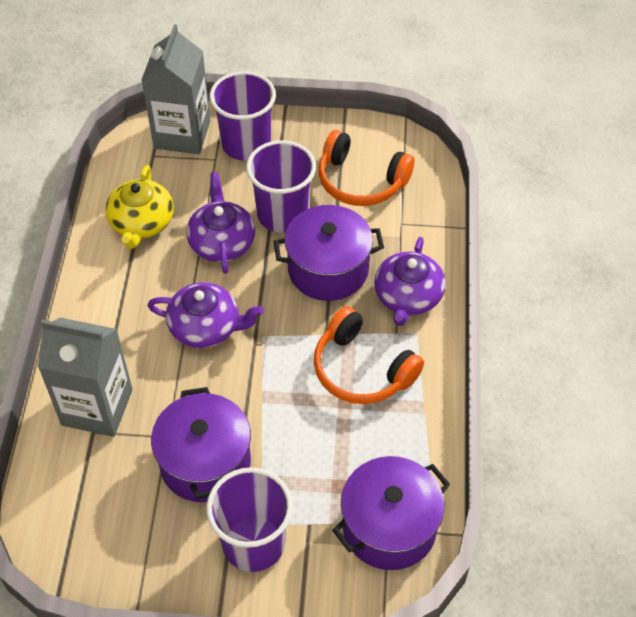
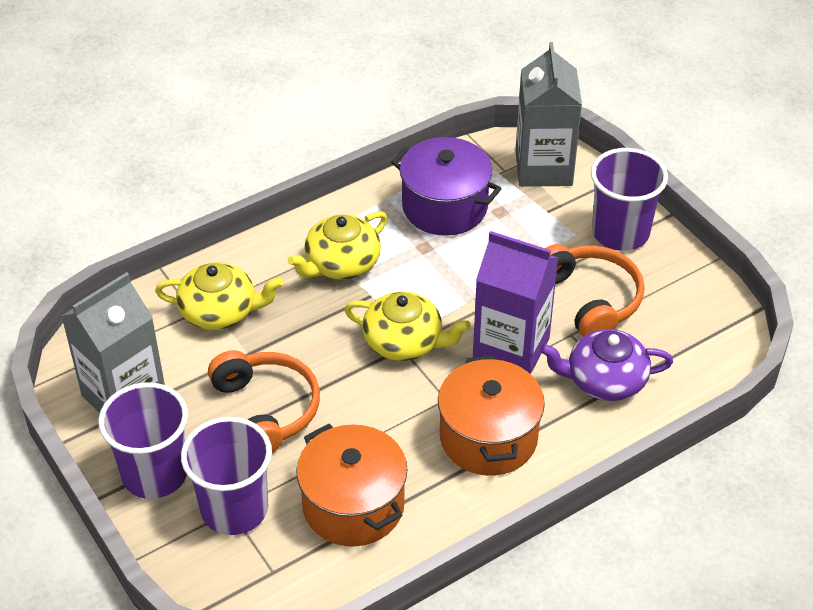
orange pot: 0 -> 2
purple carton: 0 -> 1
purple pot: 3 -> 1
purple teapot: 3 -> 1
yellow teapot: 1 -> 3

